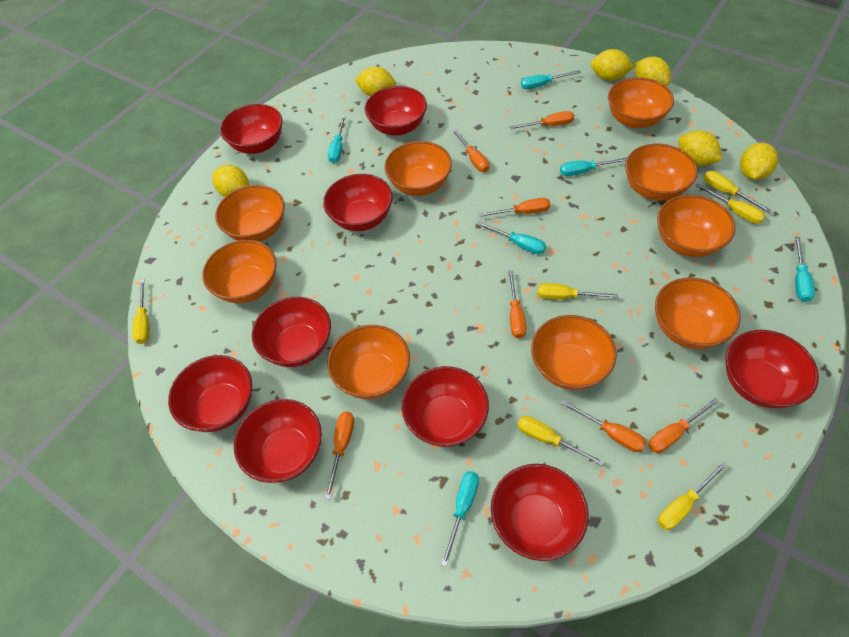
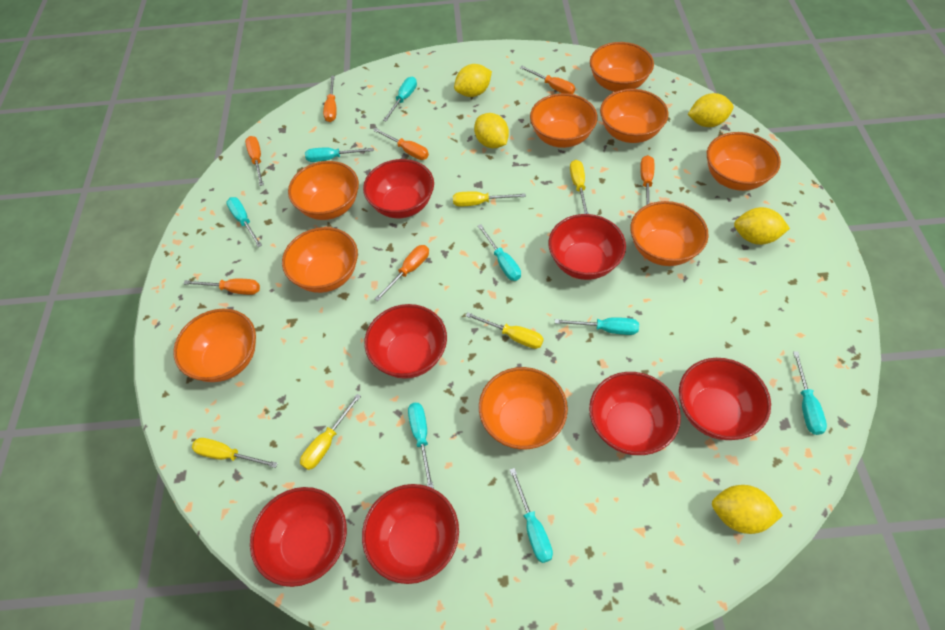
red bowl: 9 -> 7
turquoise screwdriver: 6 -> 8
yellow lemon: 6 -> 5
yellow screwdriver: 6 -> 5

